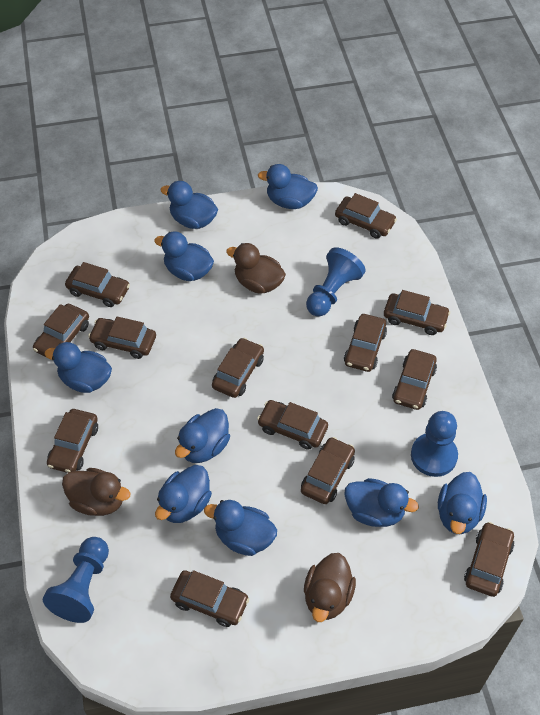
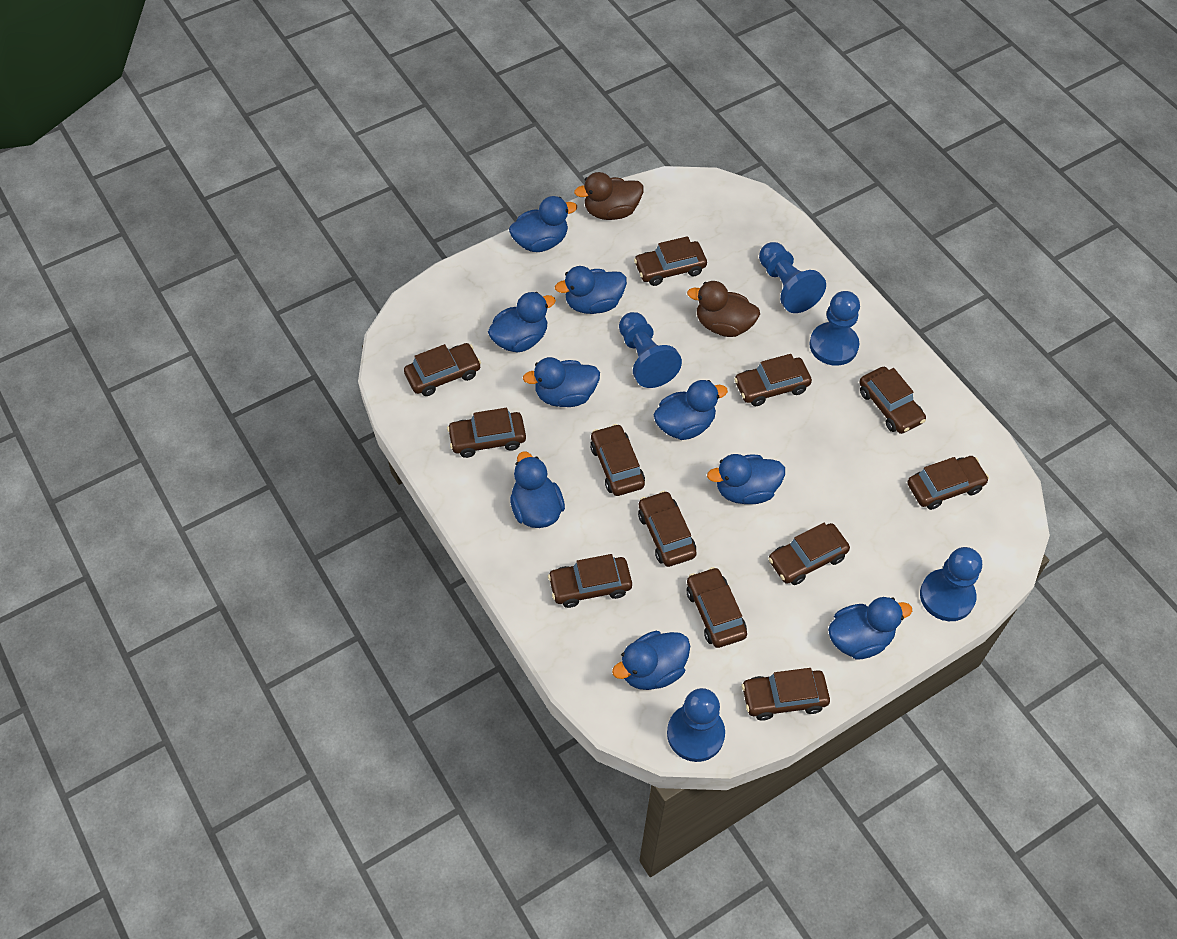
blue pawn: 3 -> 5
brown car: 13 -> 12
brown duck: 3 -> 2

